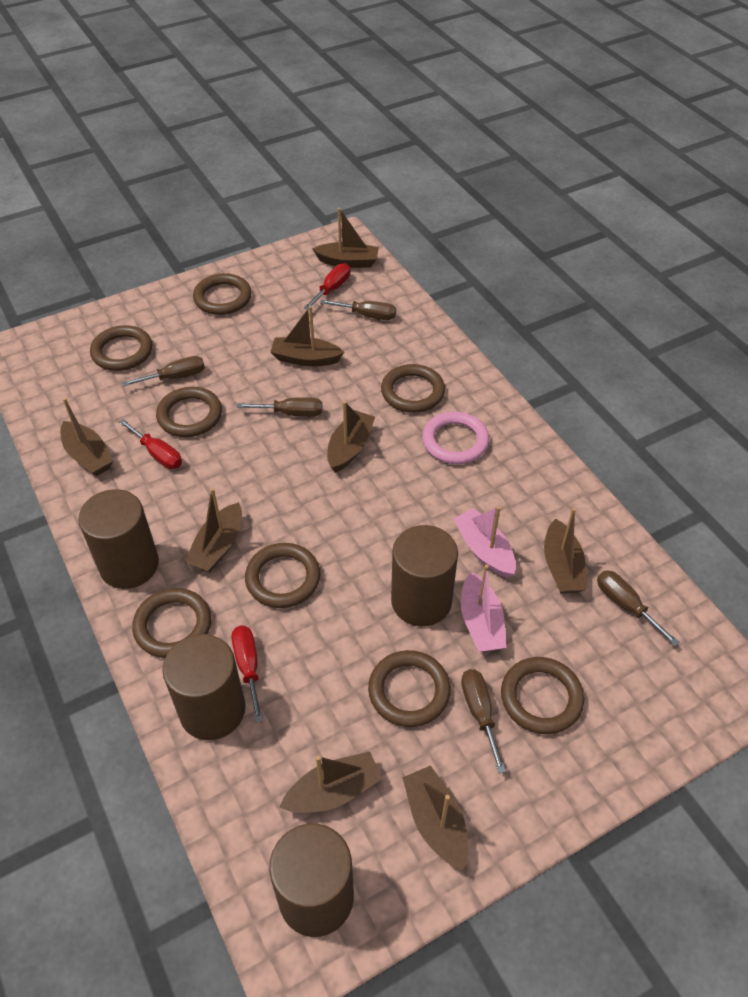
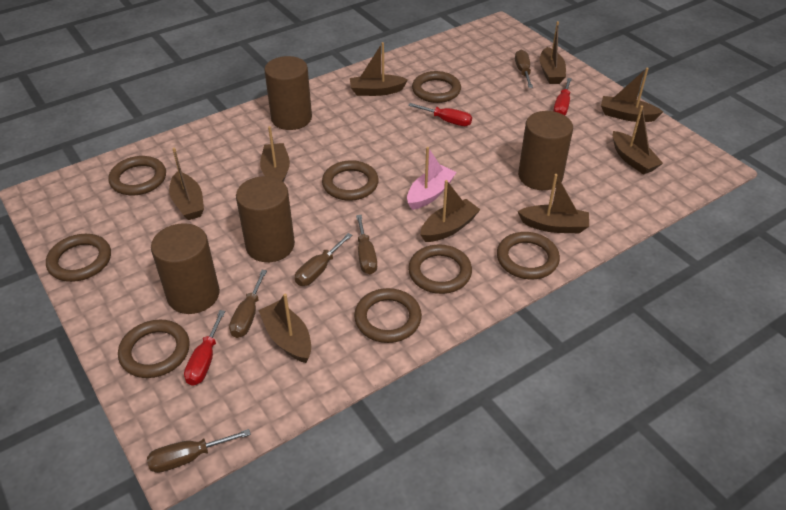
brown boat: 8 -> 9
pink boat: 2 -> 1
pink ring: 1 -> 0

